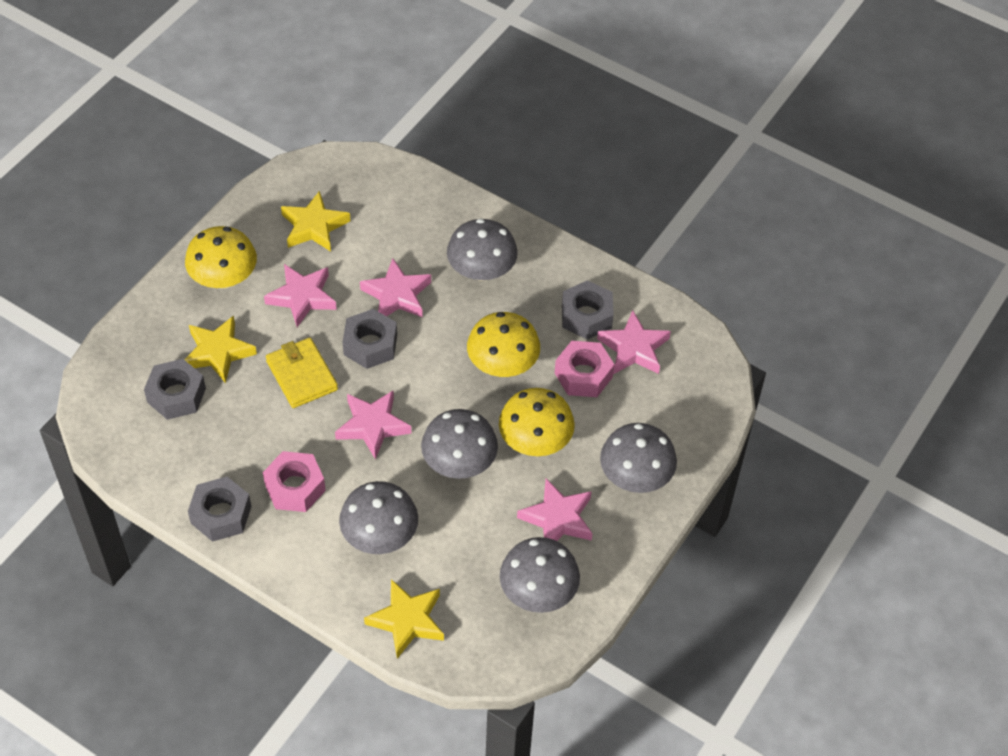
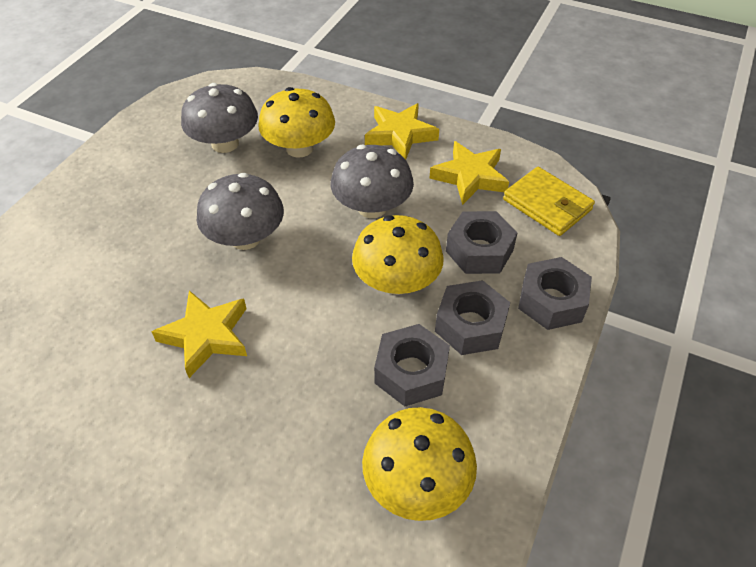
grey mushroom: 5 -> 3
pink nut: 2 -> 0
pink star: 5 -> 0

